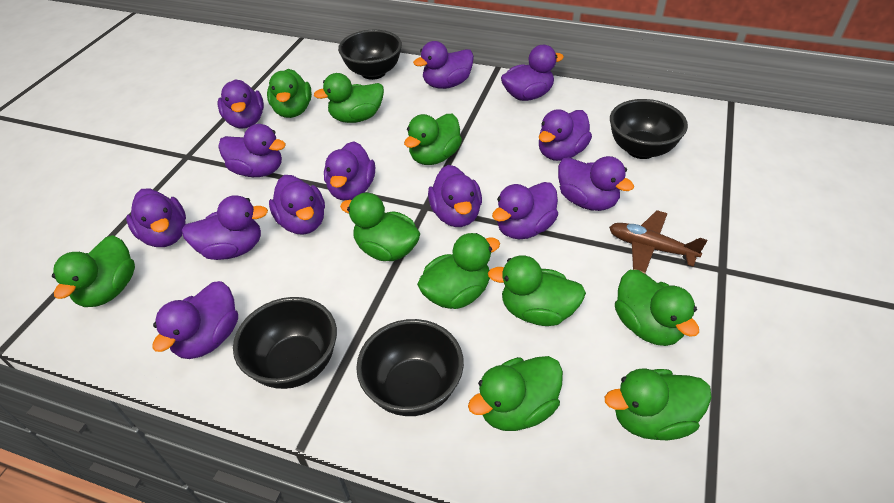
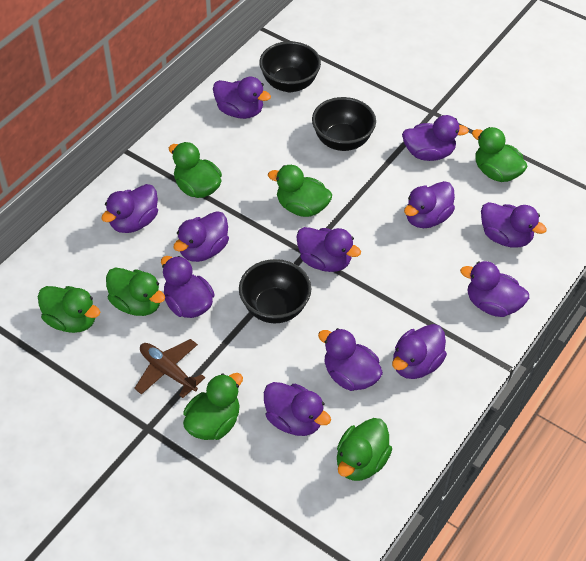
black bowl: 4 -> 3
green duck: 10 -> 7
purple duck: 13 -> 12

